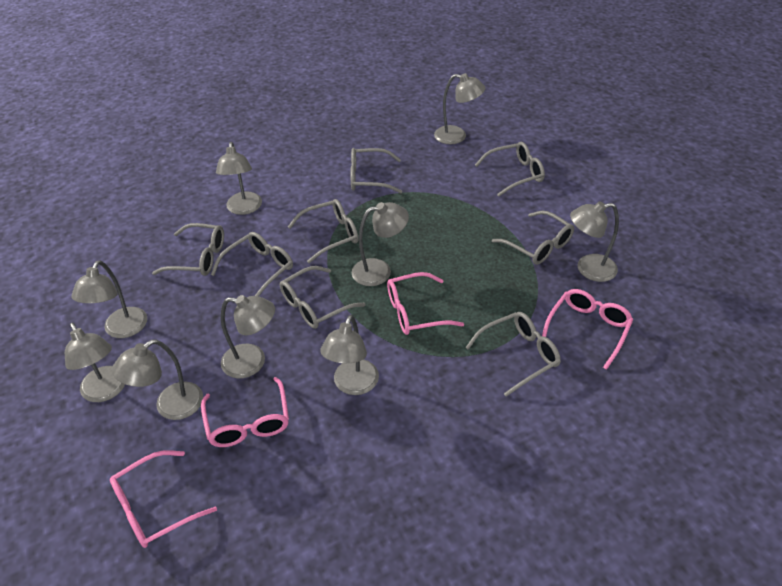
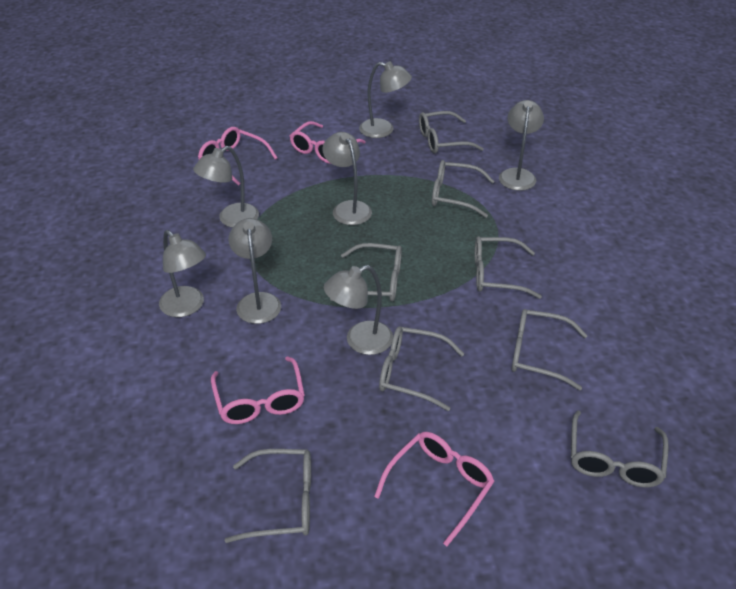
grey lamp: 9 -> 7

